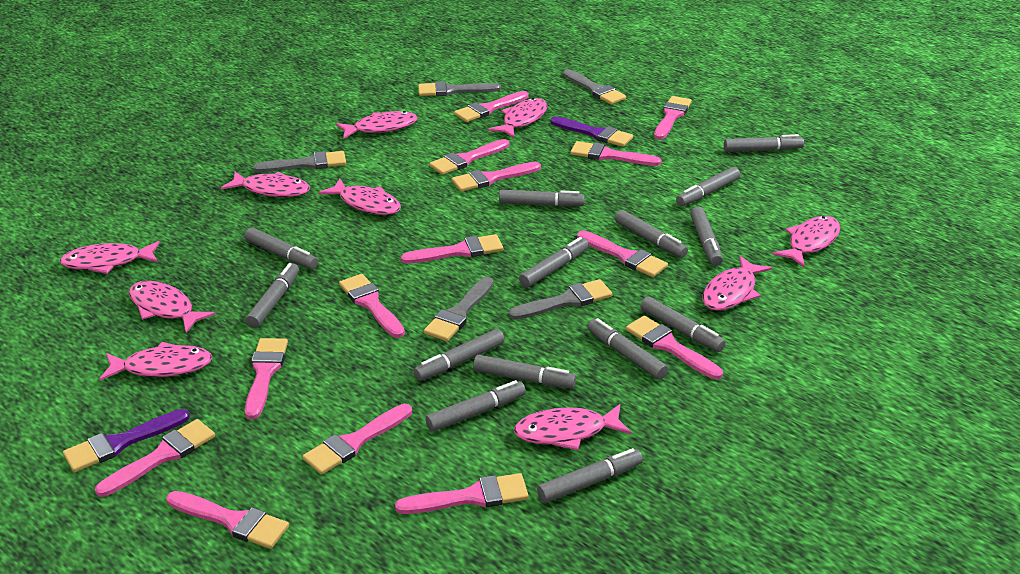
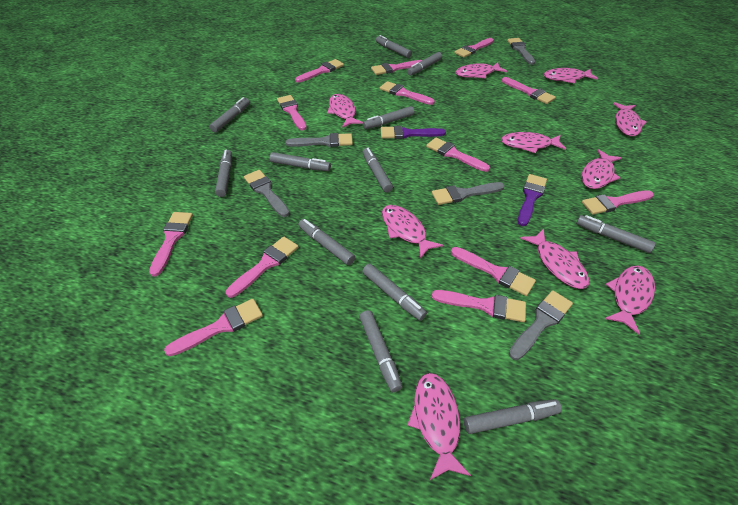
grey marker: 14 -> 12
pink brush: 14 -> 13

